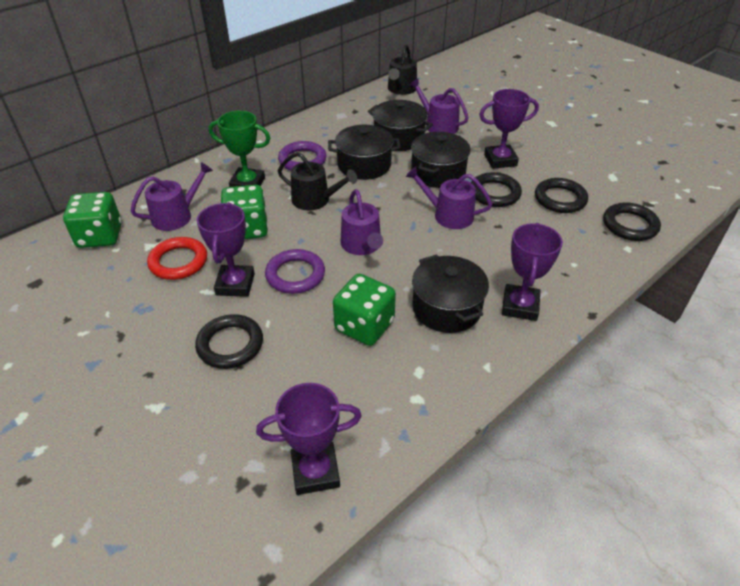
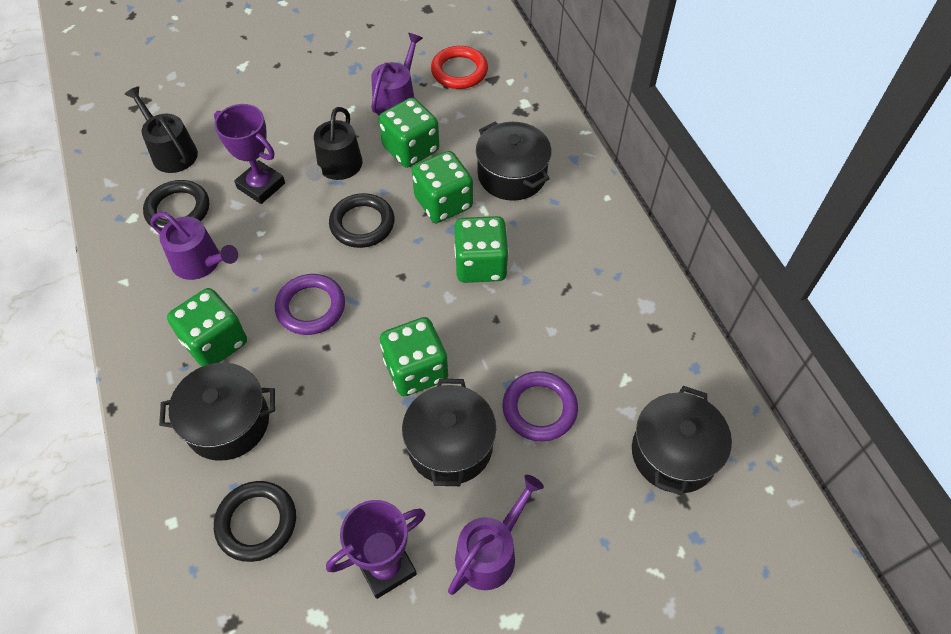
black ring: 4 -> 3
green dice: 3 -> 5
green trophy: 1 -> 0
purple trophy: 4 -> 2
purple watering can: 4 -> 3

